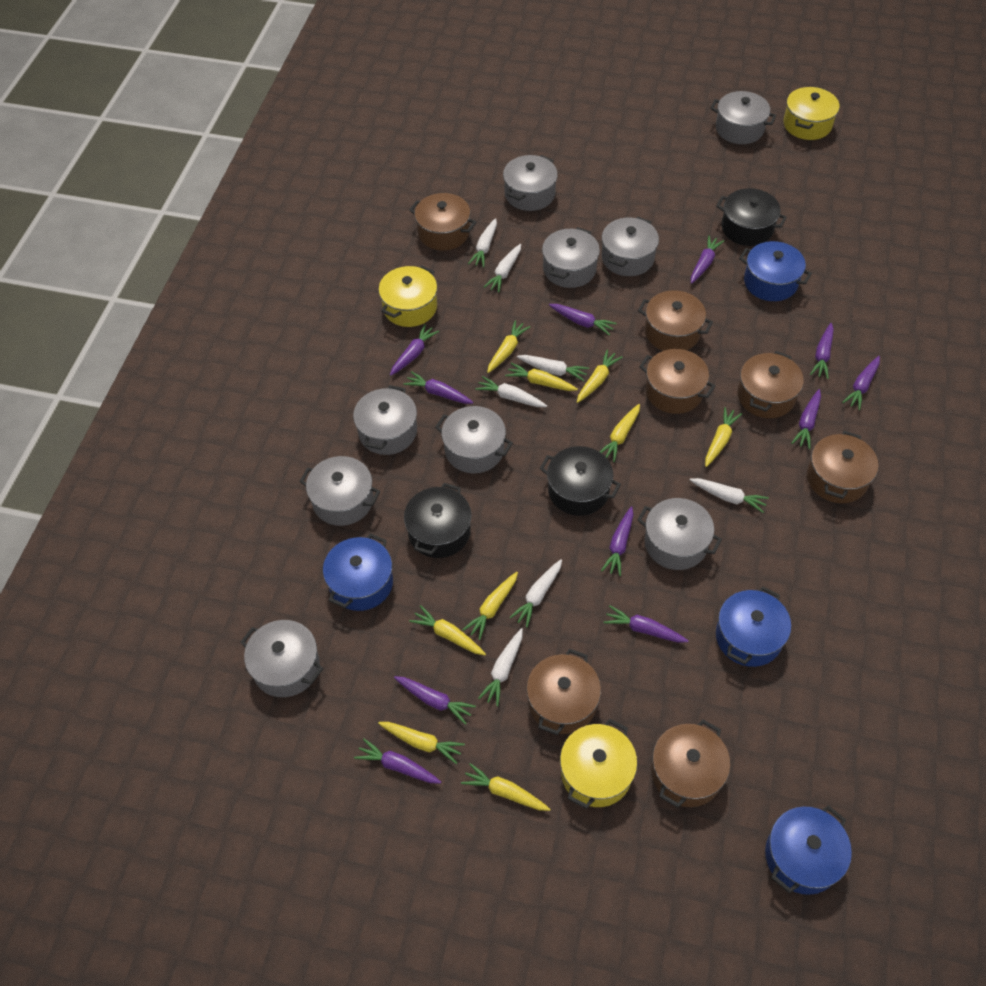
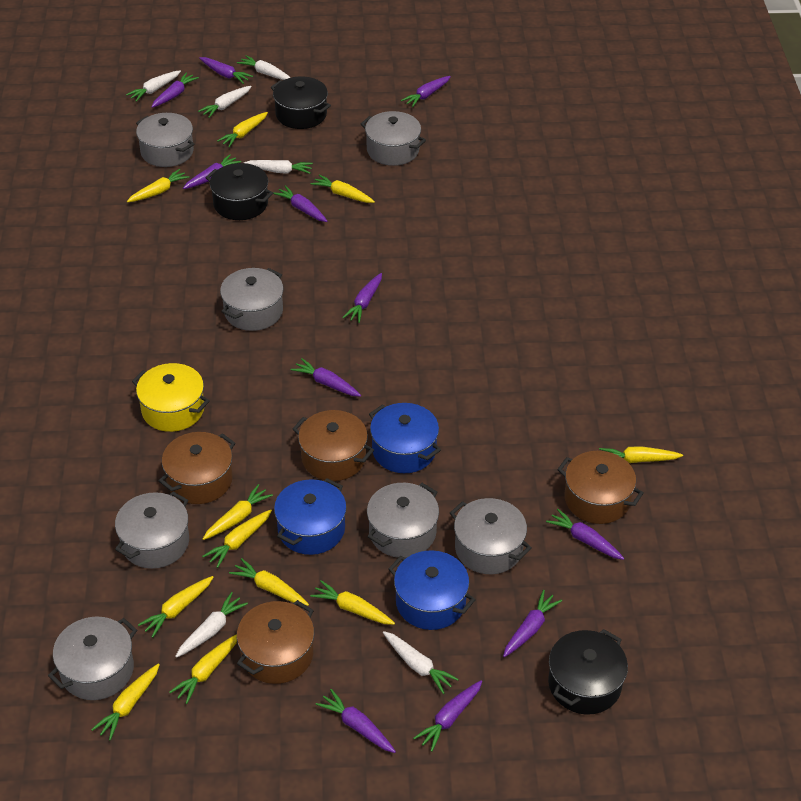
blue pot: 4 -> 3
brown pot: 7 -> 4
grey pot: 9 -> 7
white carrot: 7 -> 6
yellow carrot: 9 -> 11
yellow pot: 3 -> 1

